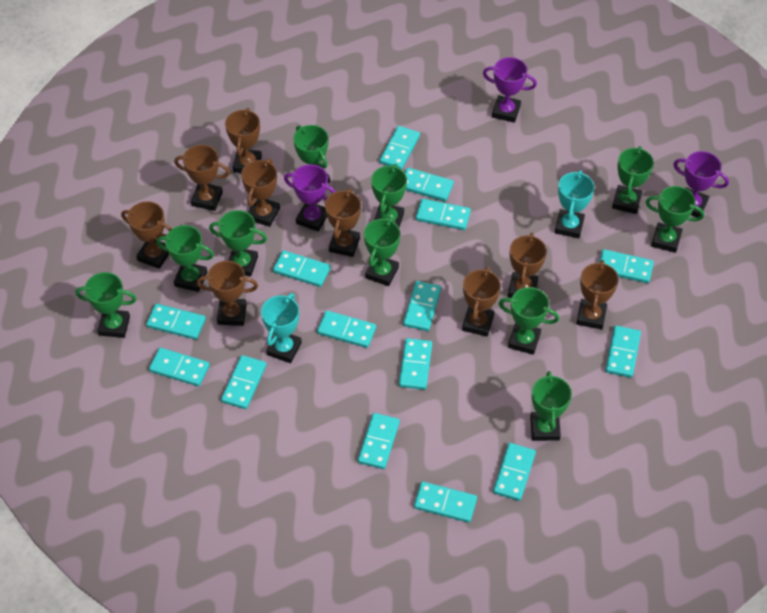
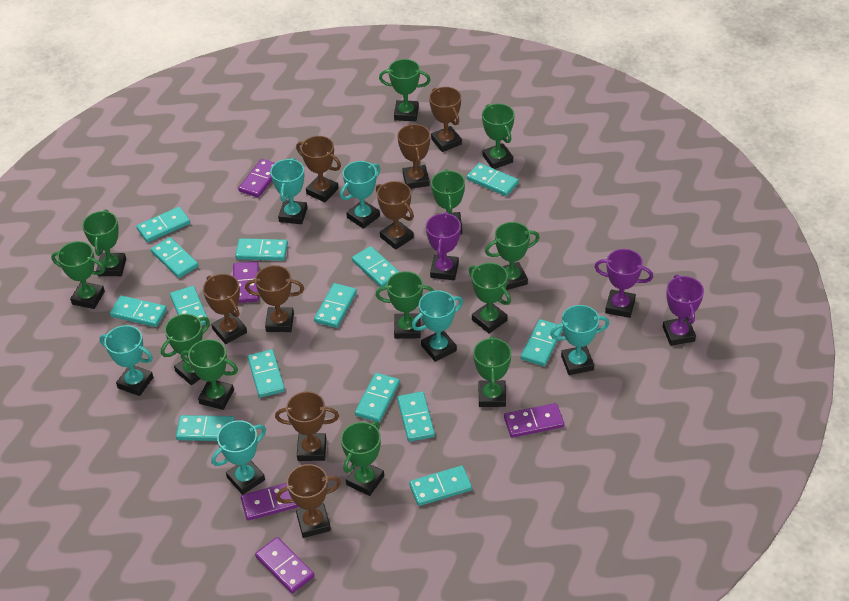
brown trophy: 9 -> 8
green trophy: 10 -> 12
purple domino: 0 -> 5
turquoise domino: 15 -> 14
turquoise trophy: 2 -> 6

